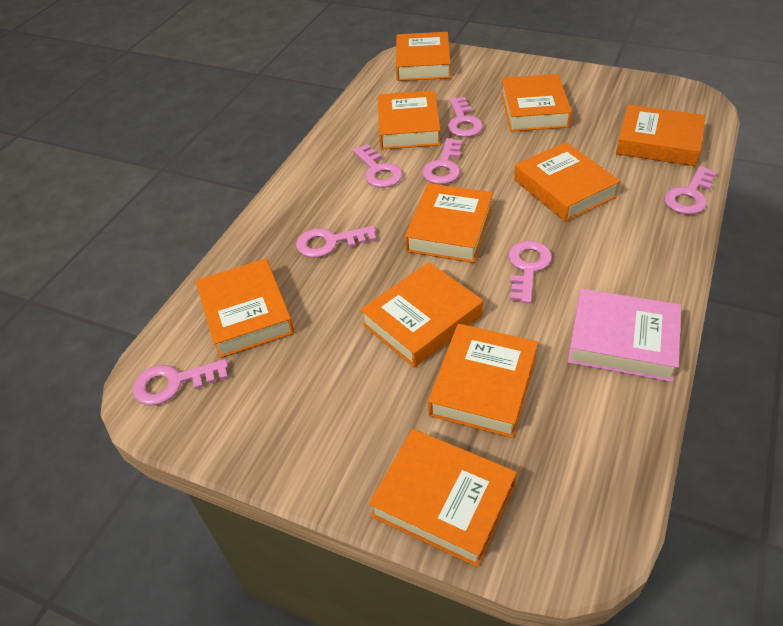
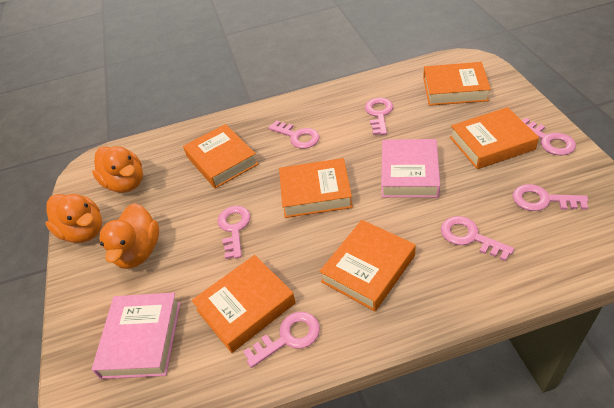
orange book: 10 -> 6
orange duck: 0 -> 3
pink book: 1 -> 2

